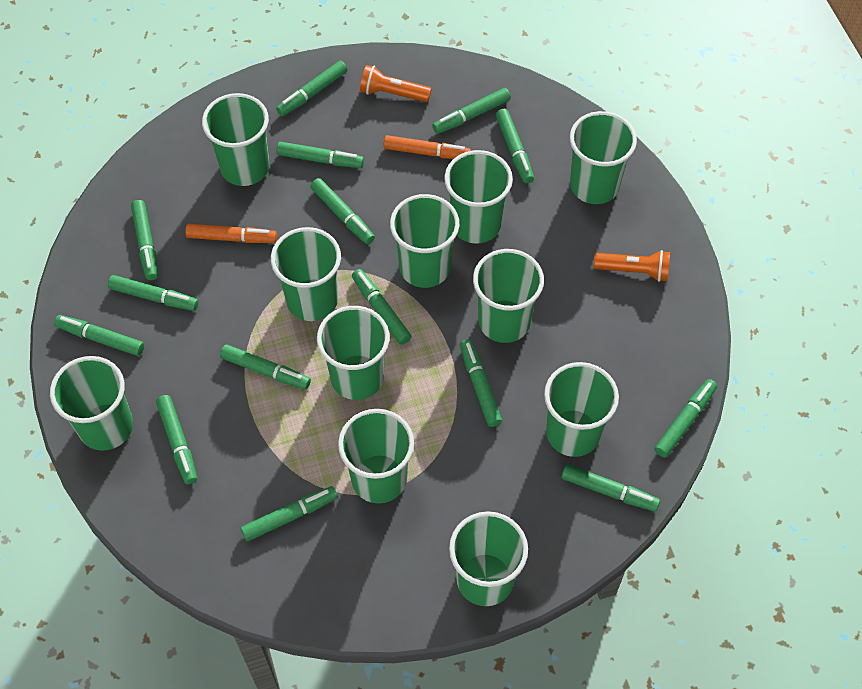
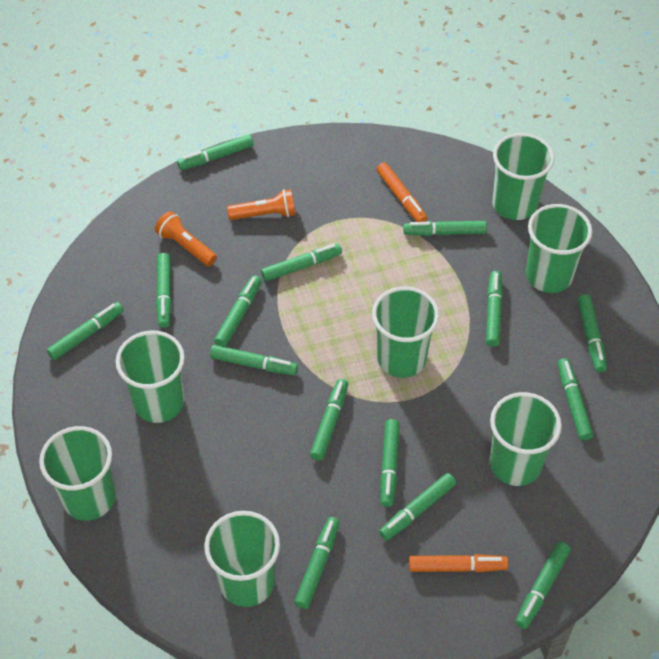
green cup: 11 -> 7

